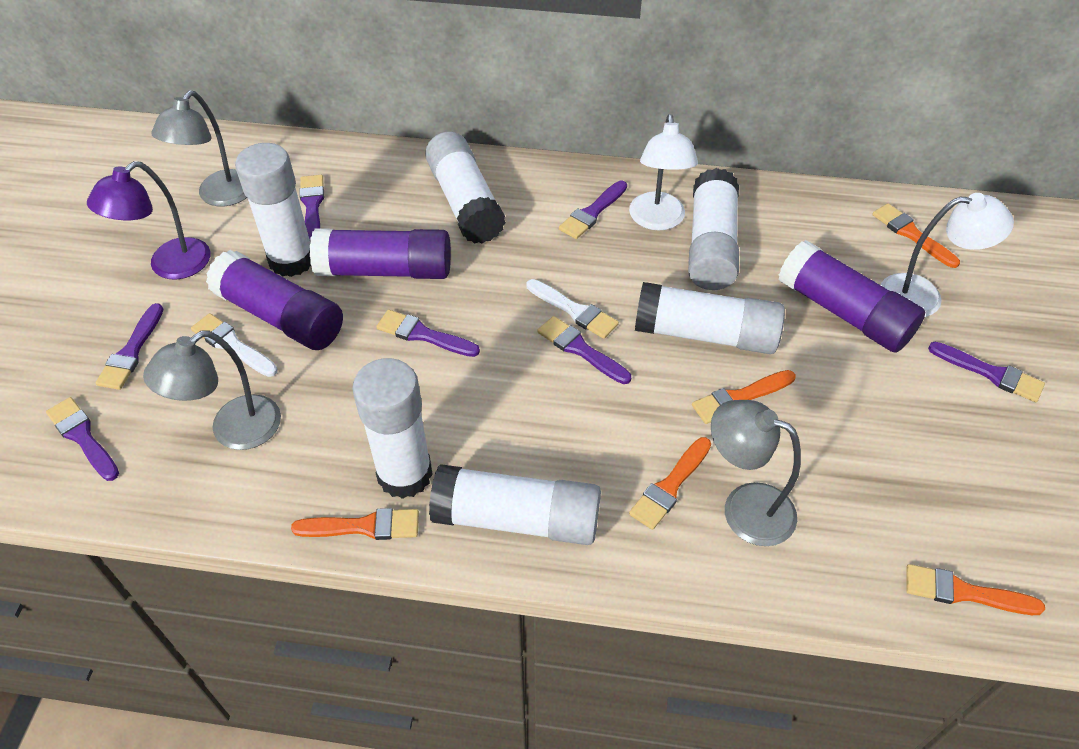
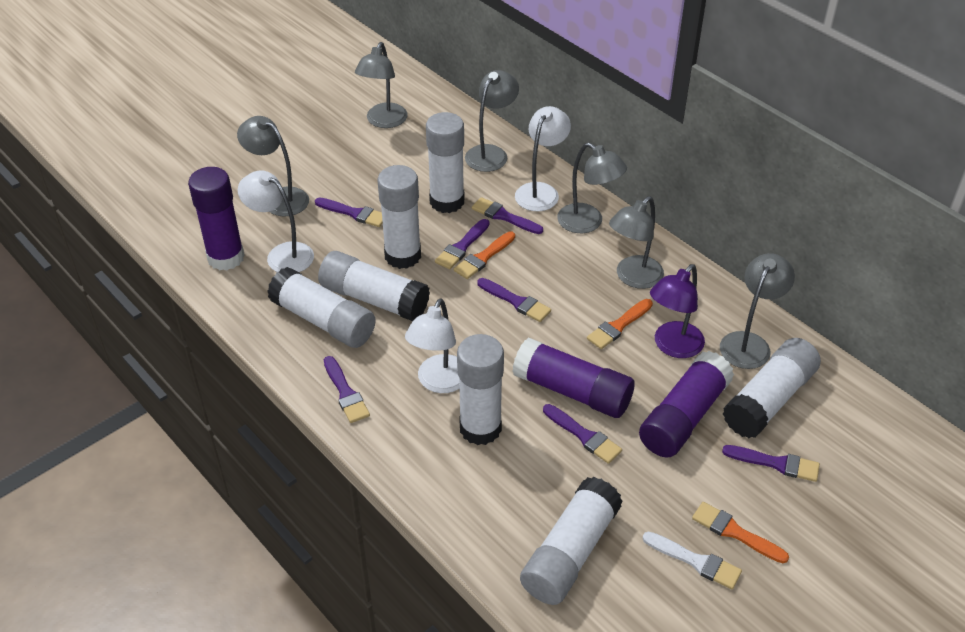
grey lamp: 3 -> 6
orange brush: 5 -> 3
white brush: 2 -> 1
white glue stick: 6 -> 7
white lamp: 2 -> 3

